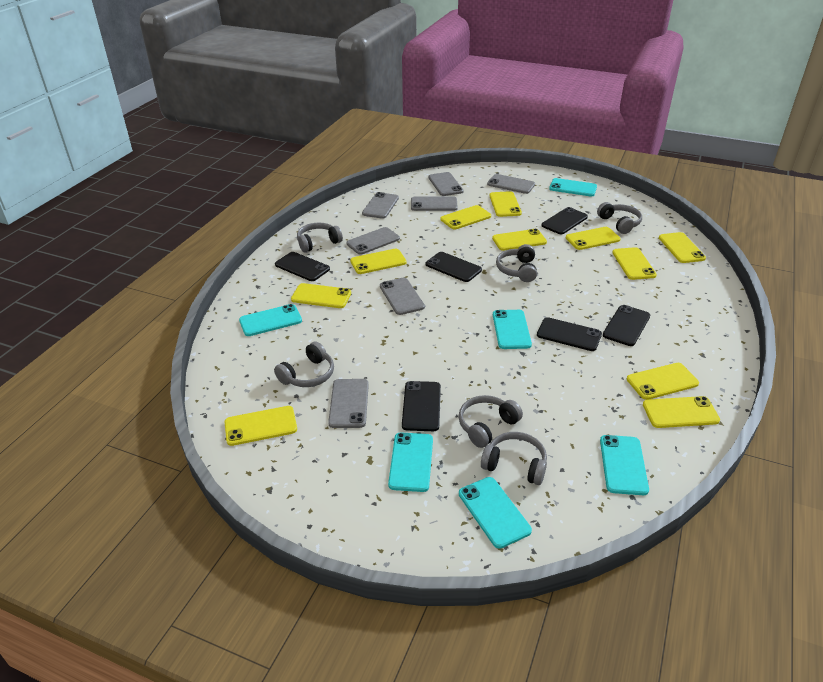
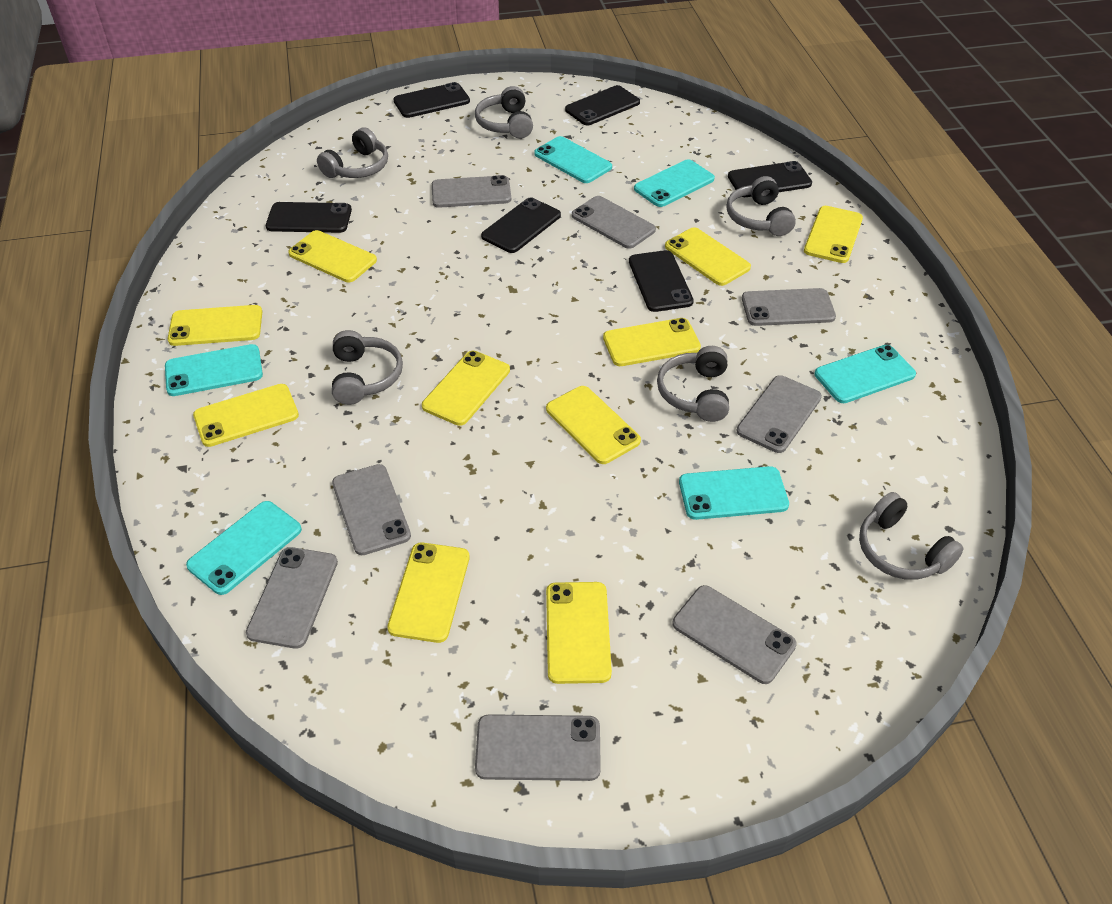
grey phone: 7 -> 8
yellow phone: 11 -> 10

